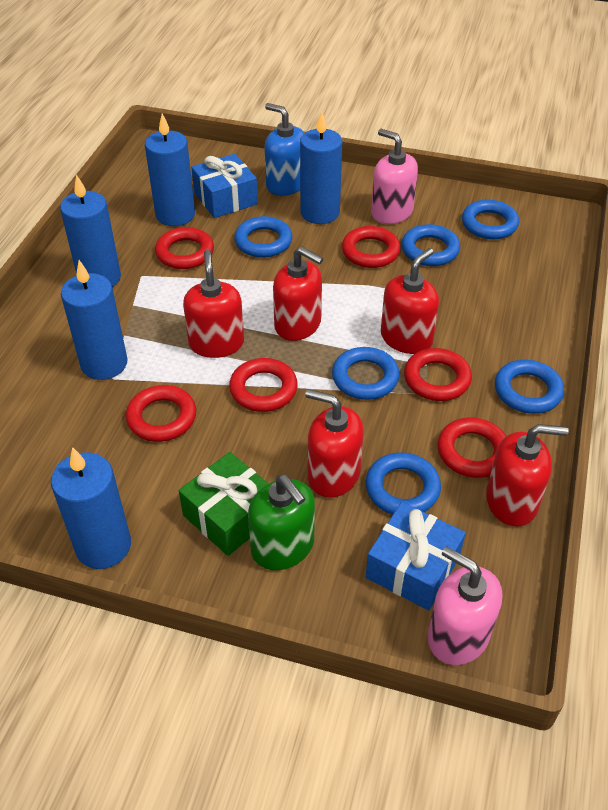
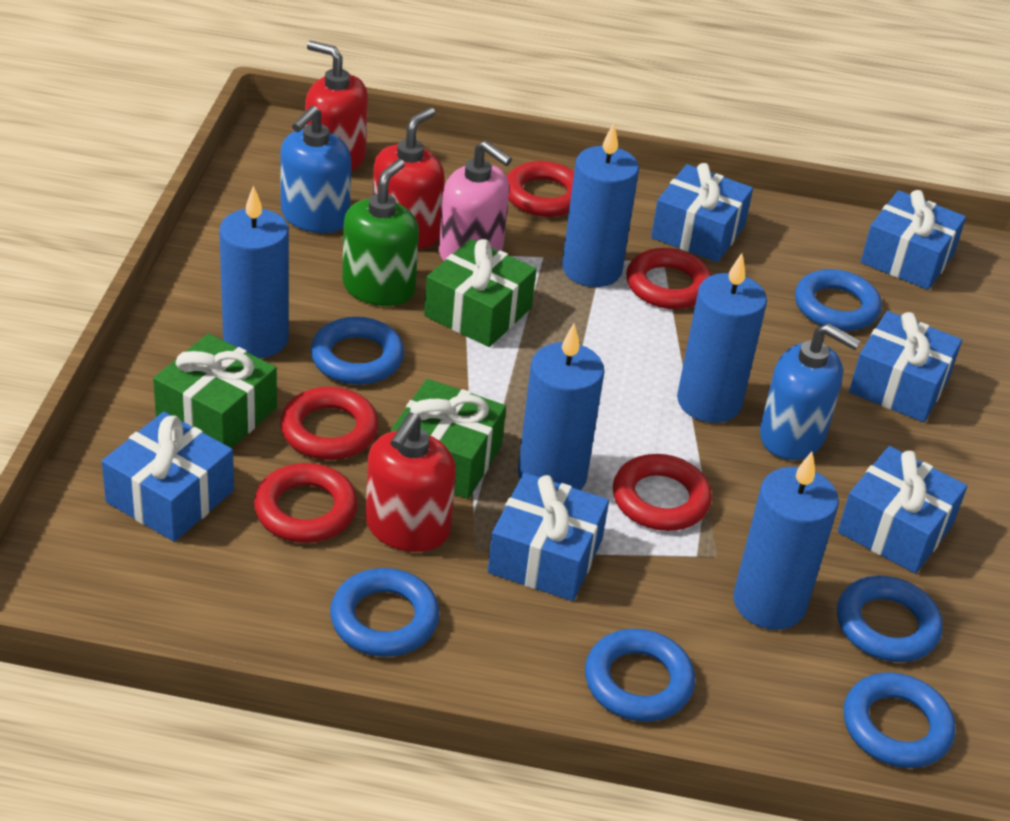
blue gift: 2 -> 6
blue soap dispenser: 1 -> 2
green gift: 1 -> 3
pink soap dispenser: 2 -> 1
red ring: 6 -> 5
red soap dispenser: 5 -> 3

